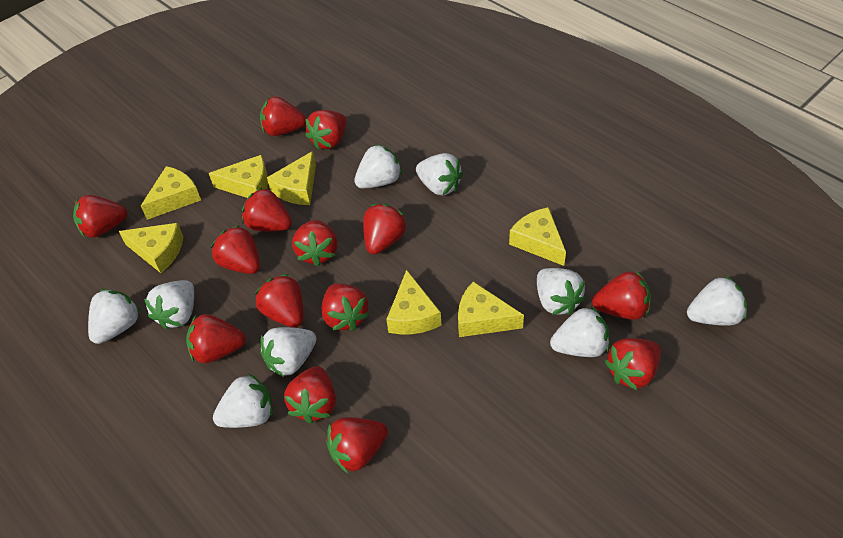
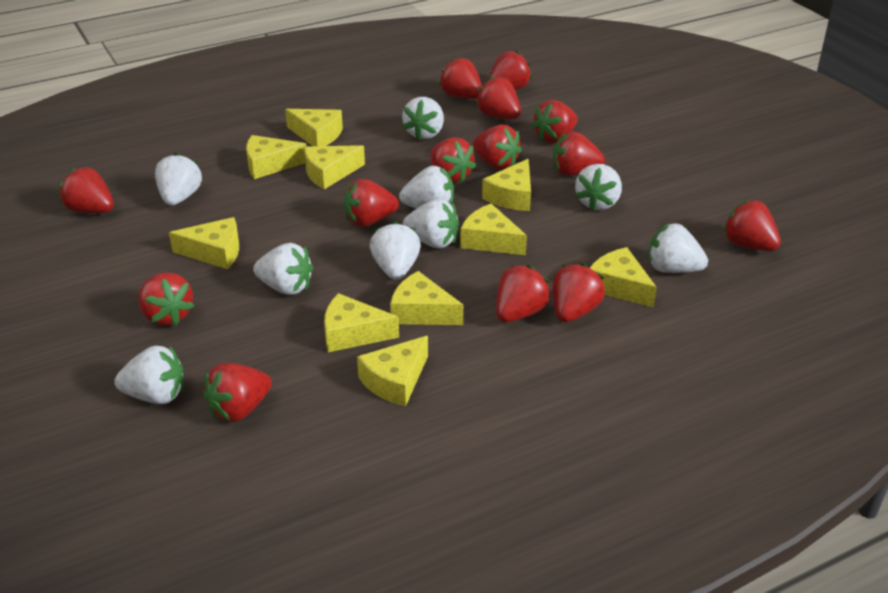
yellow cheese: 7 -> 10

